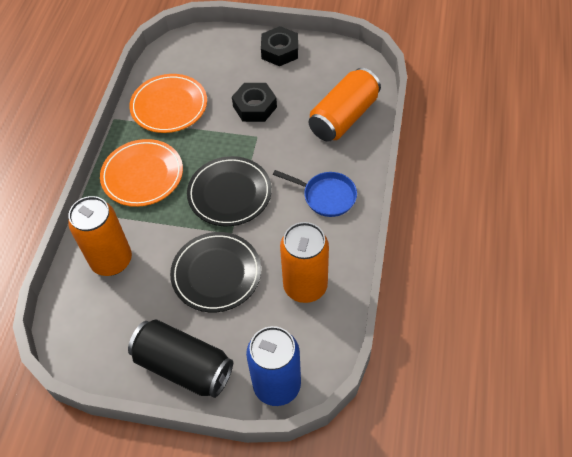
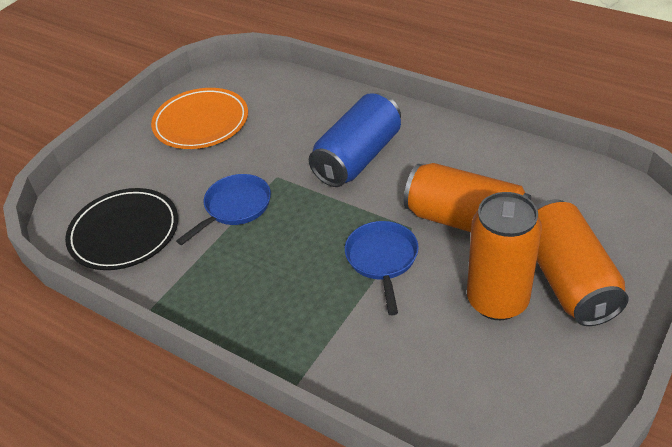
black can: 1 -> 0
black nut: 2 -> 0
black plate: 2 -> 1
blue pan: 1 -> 2
orange plate: 2 -> 1

